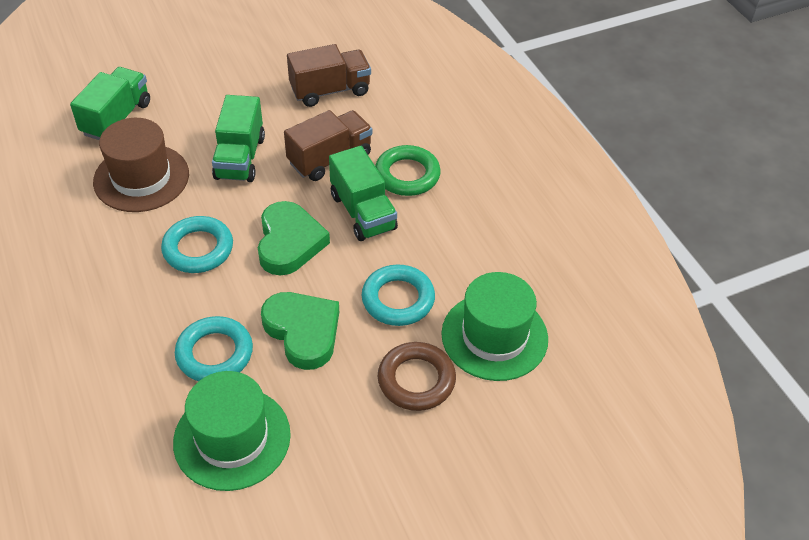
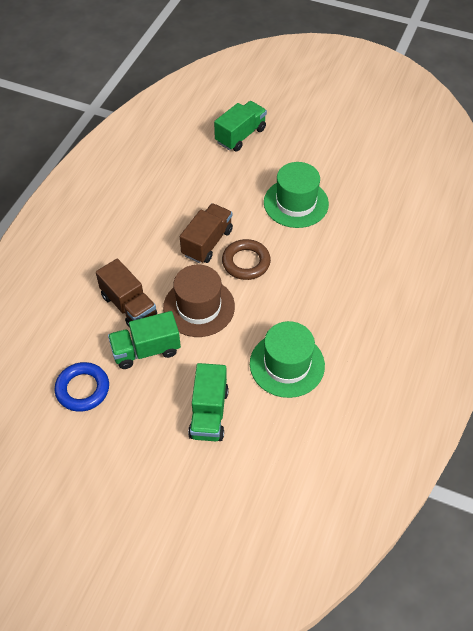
blue ring: 0 -> 1
green heart: 2 -> 0
green ring: 1 -> 0
turquoise ring: 3 -> 0

